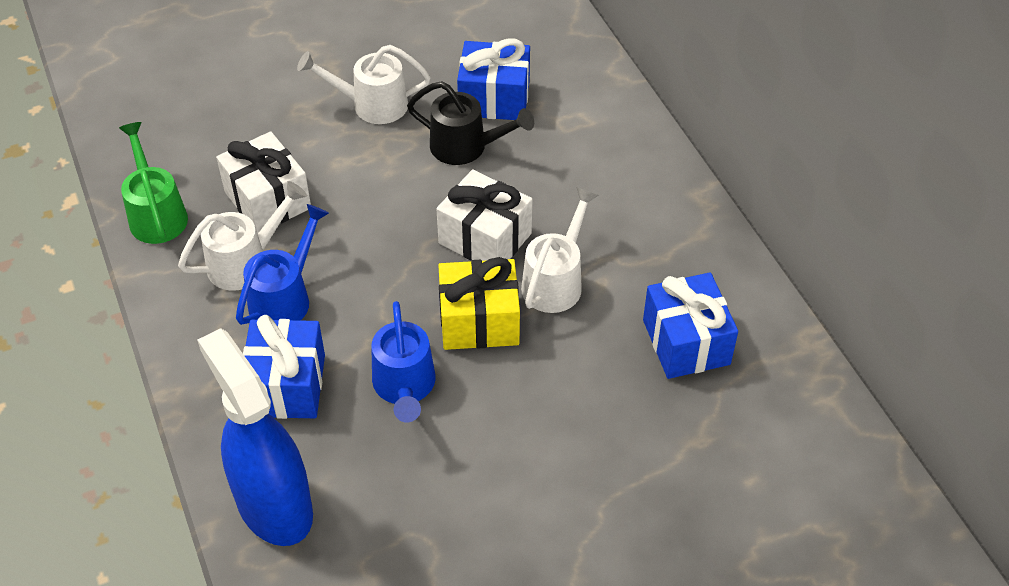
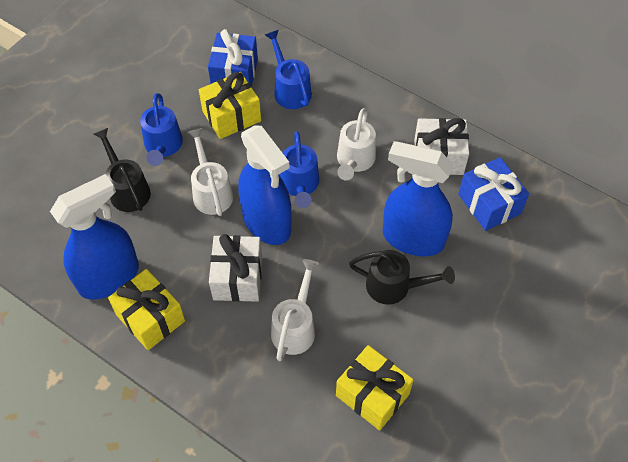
black watering can: 1 -> 2
blue gift: 3 -> 2
blue spray bottle: 1 -> 3
blue watering can: 2 -> 3
green watering can: 1 -> 0
yellow gift: 1 -> 3

